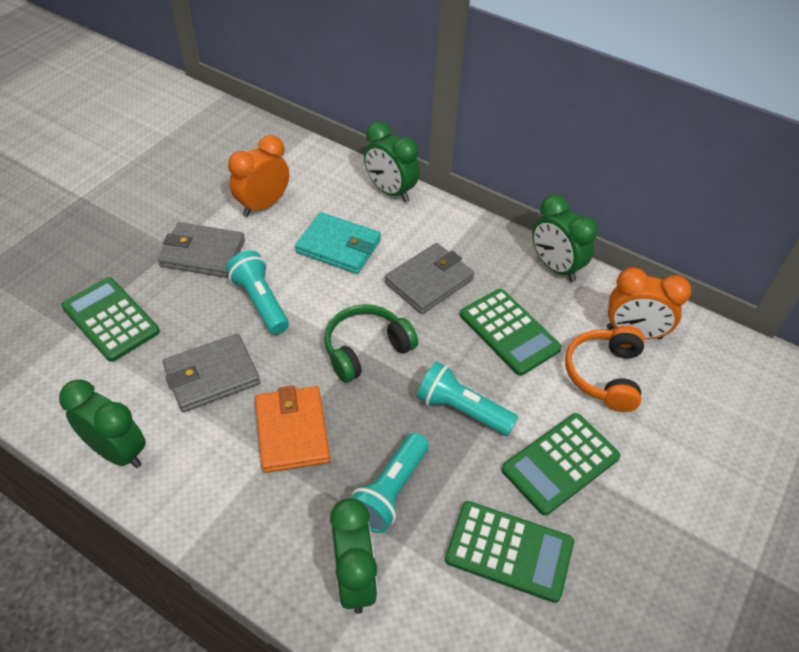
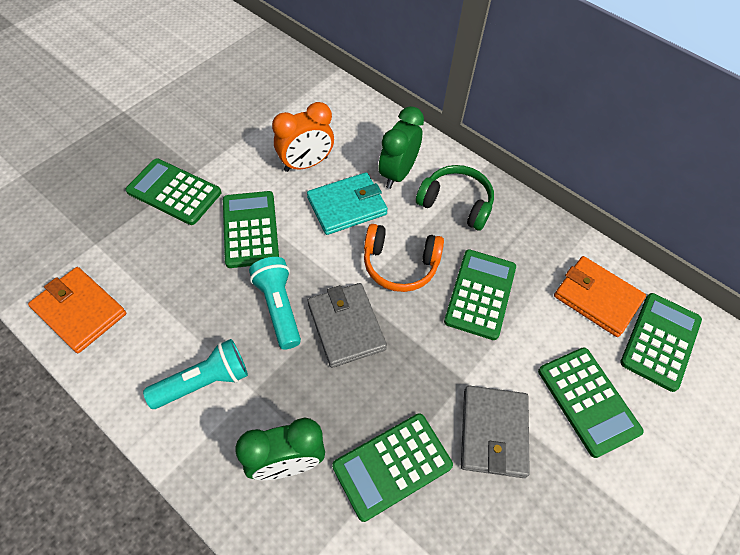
green calculator: 4 -> 6
green clock: 4 -> 2
grey wallet: 3 -> 2
orange clock: 2 -> 1
orange wallet: 1 -> 2
turquoise flashlight: 3 -> 2

